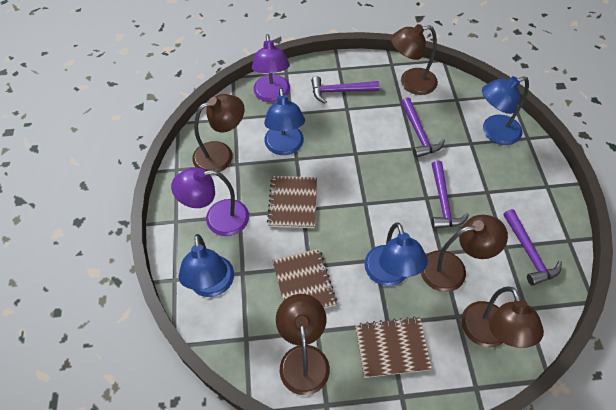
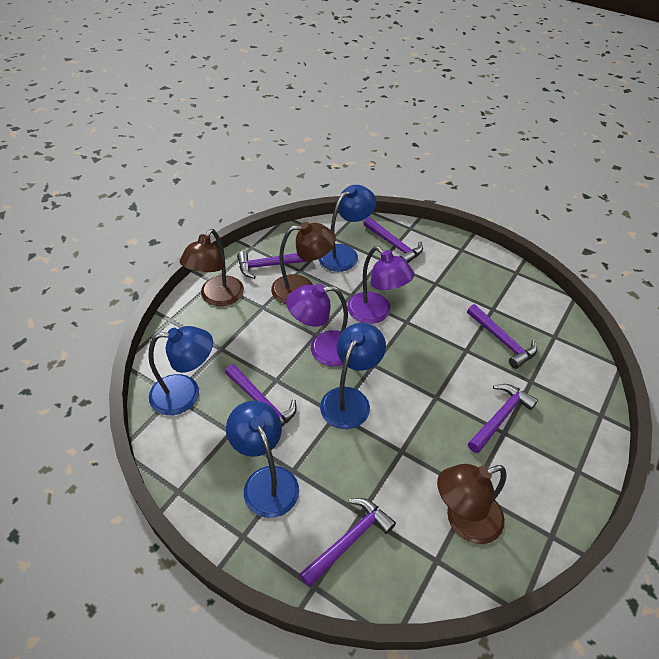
brown lamp: 5 -> 3
brown notebook: 3 -> 0
purple hammer: 4 -> 6

